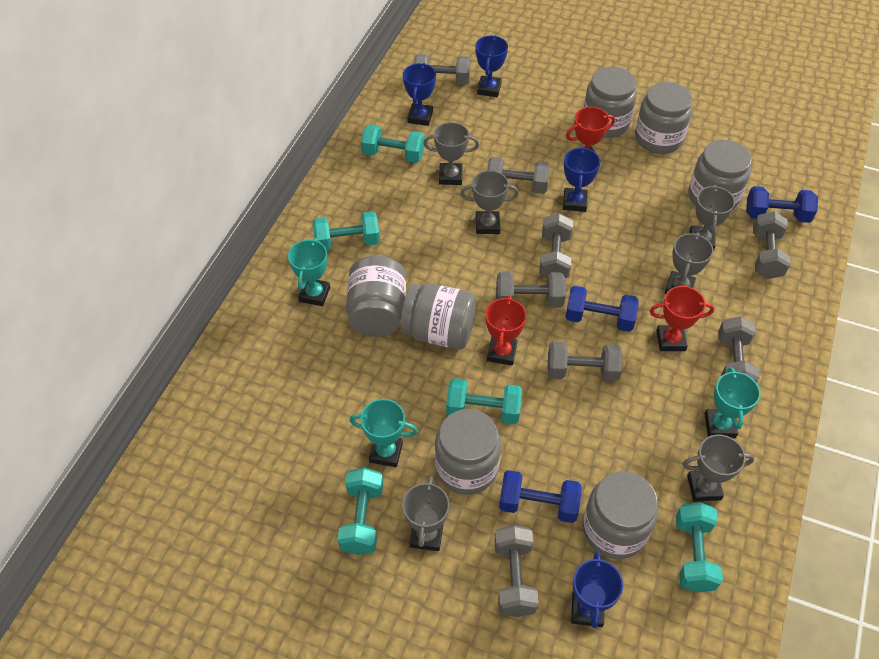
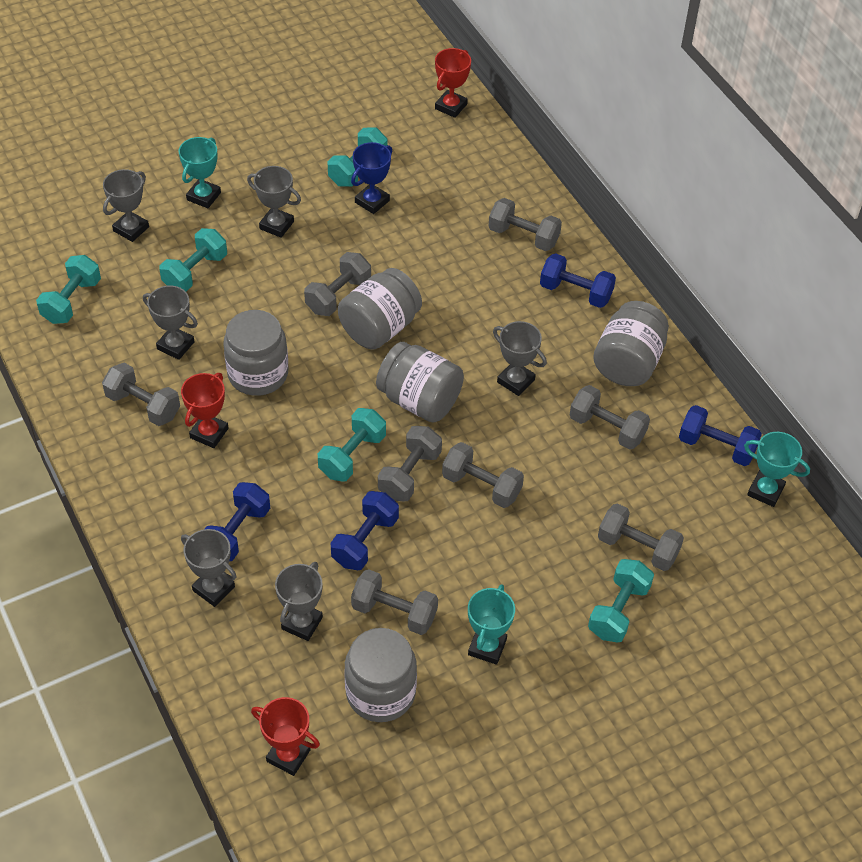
blue dumbbell: 3 -> 4
blue trophy: 4 -> 1
grey jar: 7 -> 5

